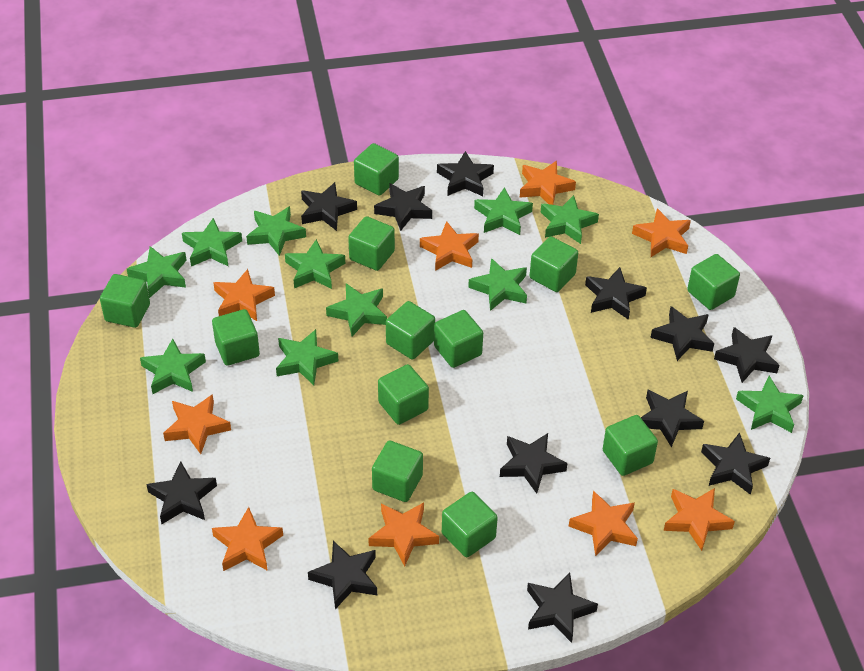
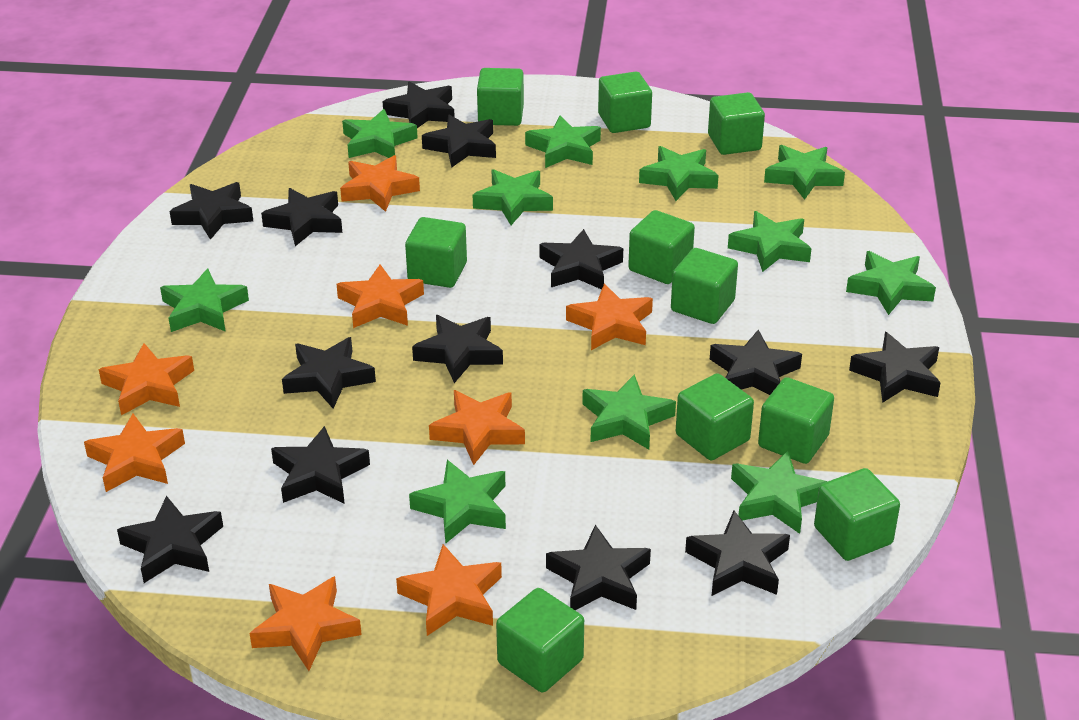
black star: 12 -> 13
green cube: 12 -> 10
orange star: 9 -> 8

